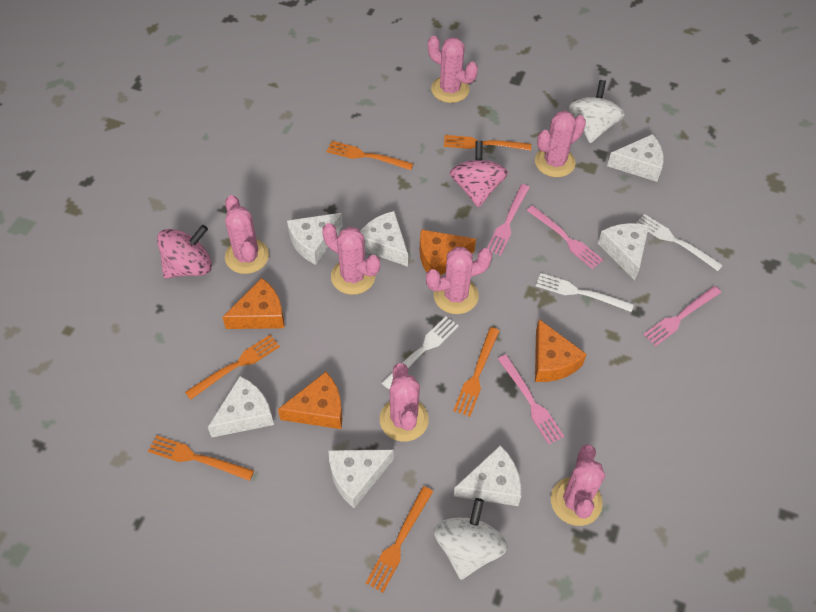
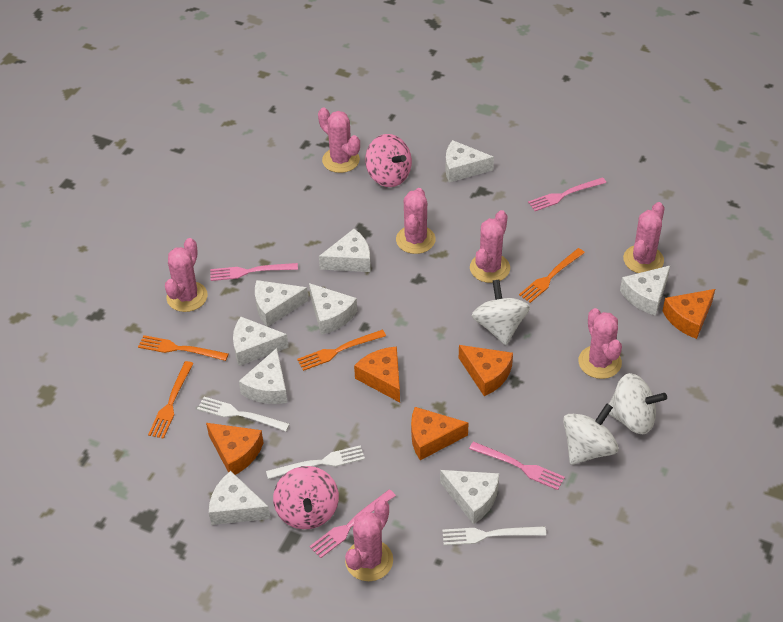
orange cheese: 4 -> 5
orange fork: 6 -> 4
white cheese: 7 -> 9
white spinning top: 2 -> 3

